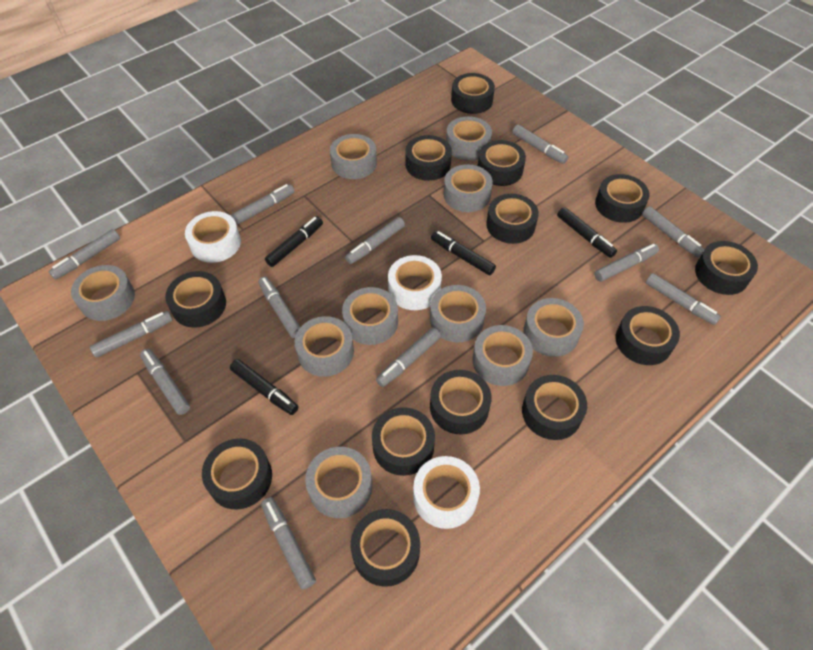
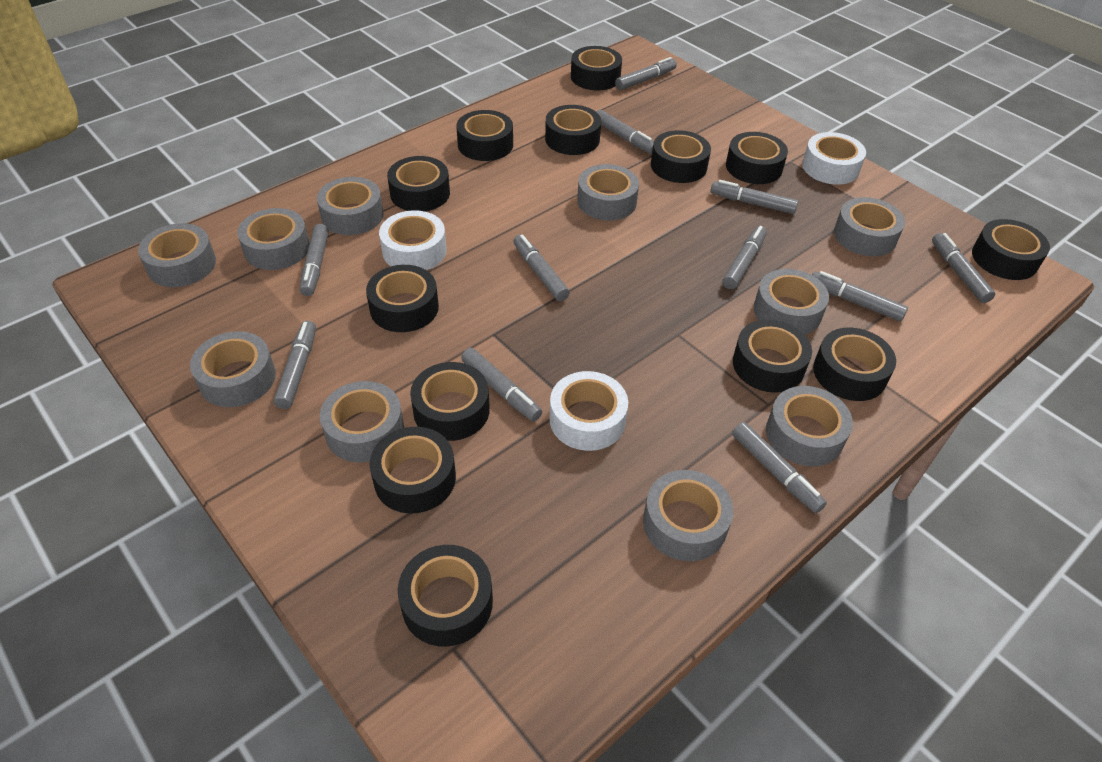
black marker: 4 -> 0
grey marker: 12 -> 11

